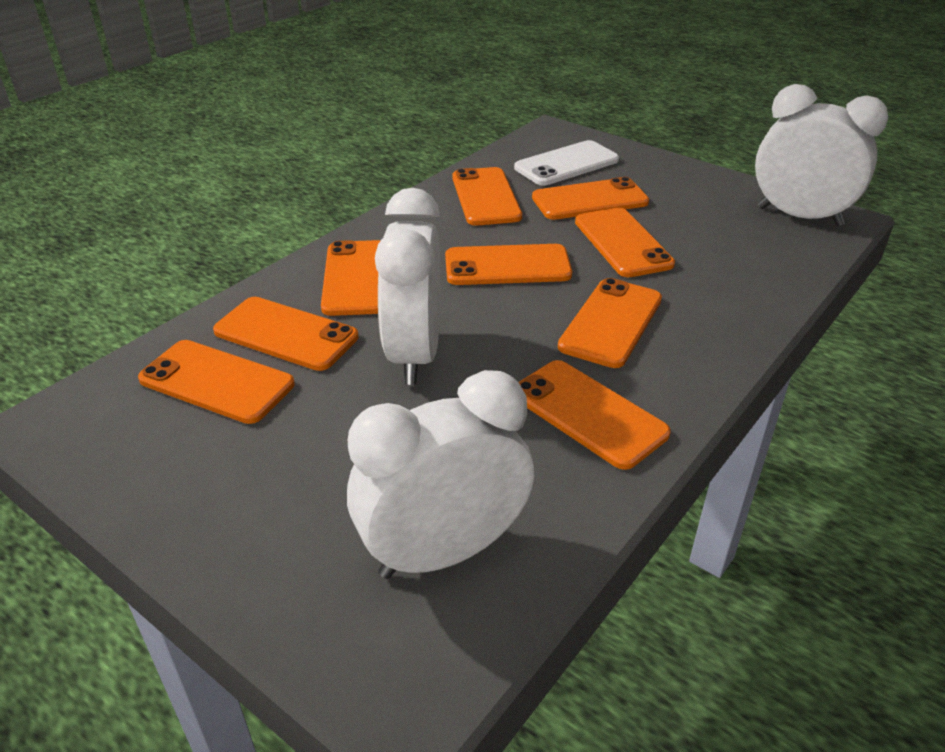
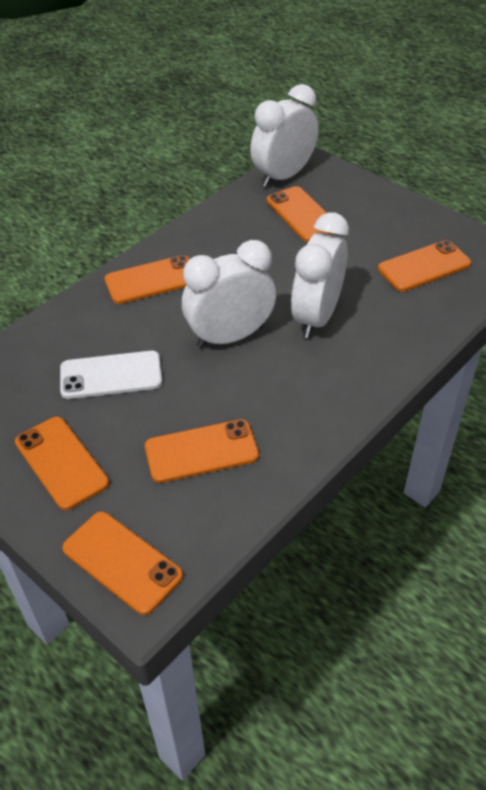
orange phone: 9 -> 6

